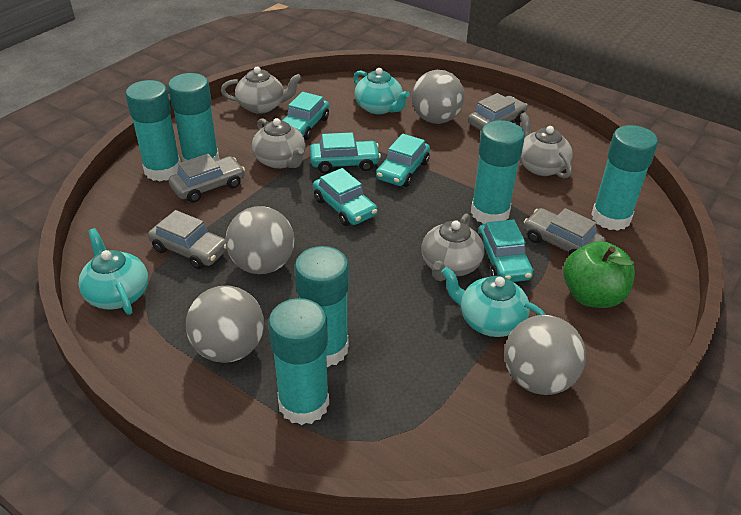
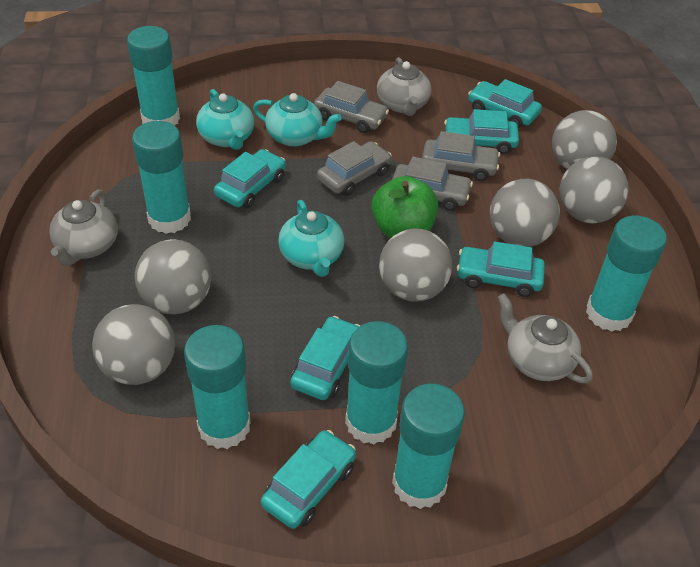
grey ball: 4 -> 6
grey teapot: 4 -> 3
turquoise car: 5 -> 6

